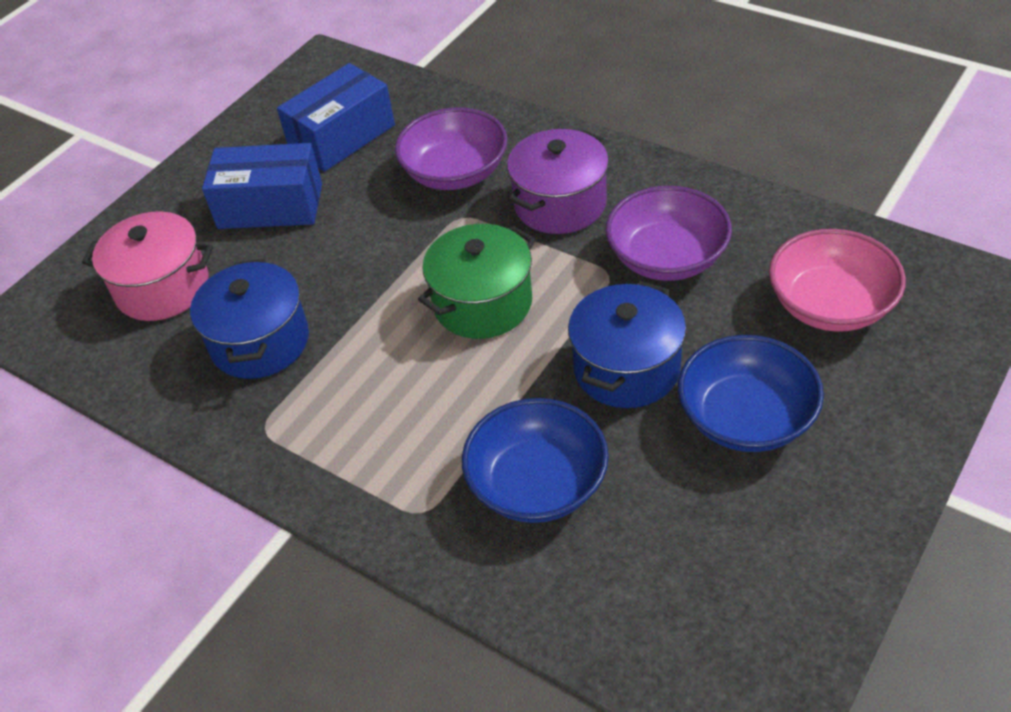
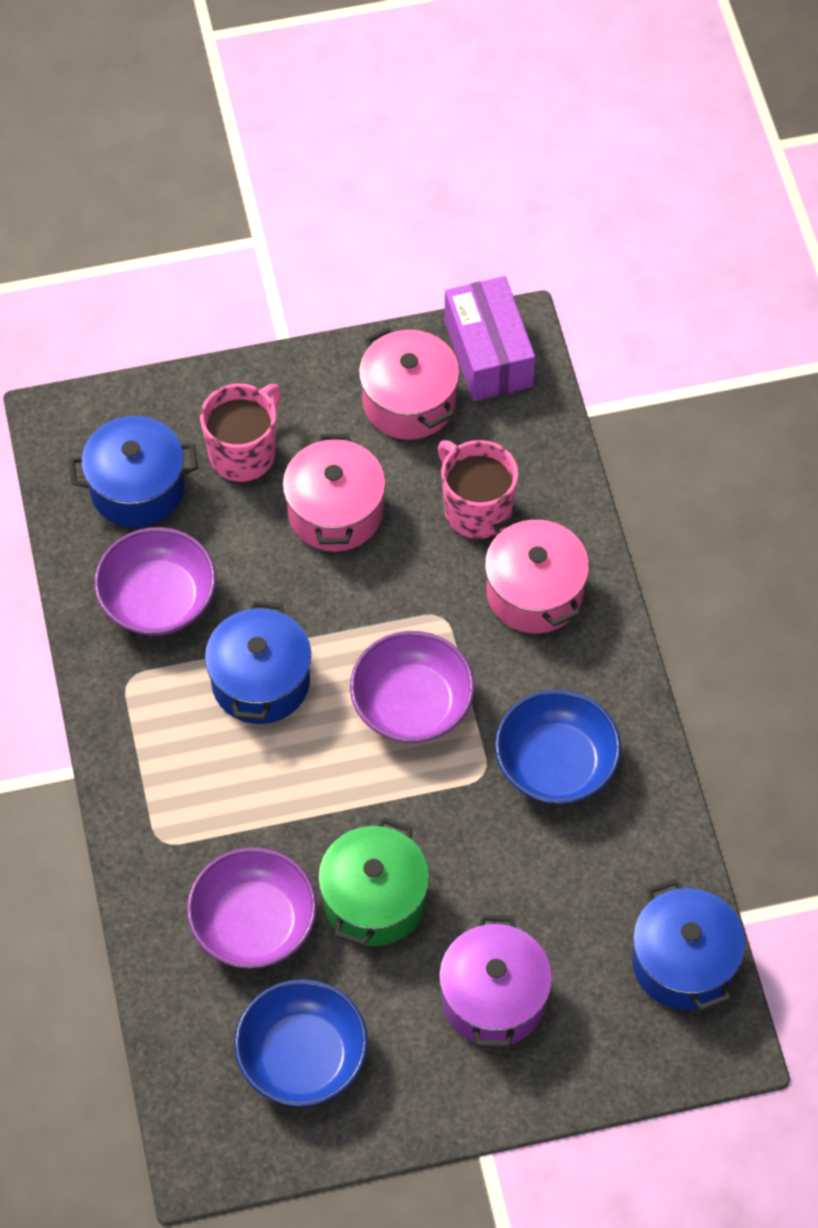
blue box: 2 -> 0
blue pot: 2 -> 3
pink bowl: 1 -> 0
pink mug: 0 -> 2
pink pot: 1 -> 3
purple bowl: 2 -> 3
purple box: 0 -> 1

